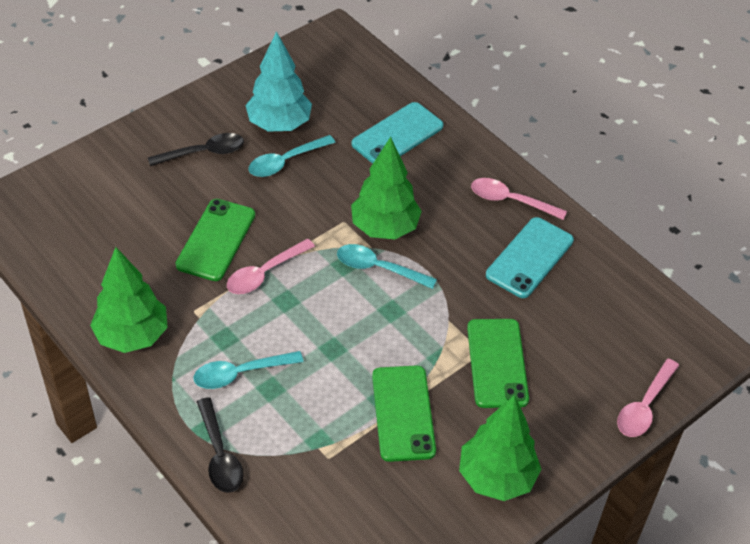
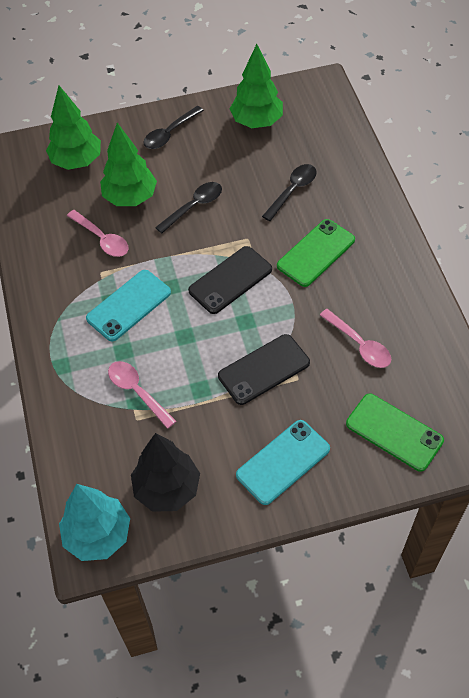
black phone: 0 -> 2
black spoon: 2 -> 3
black tree: 0 -> 1
green phone: 3 -> 2
turquoise spoon: 3 -> 0

